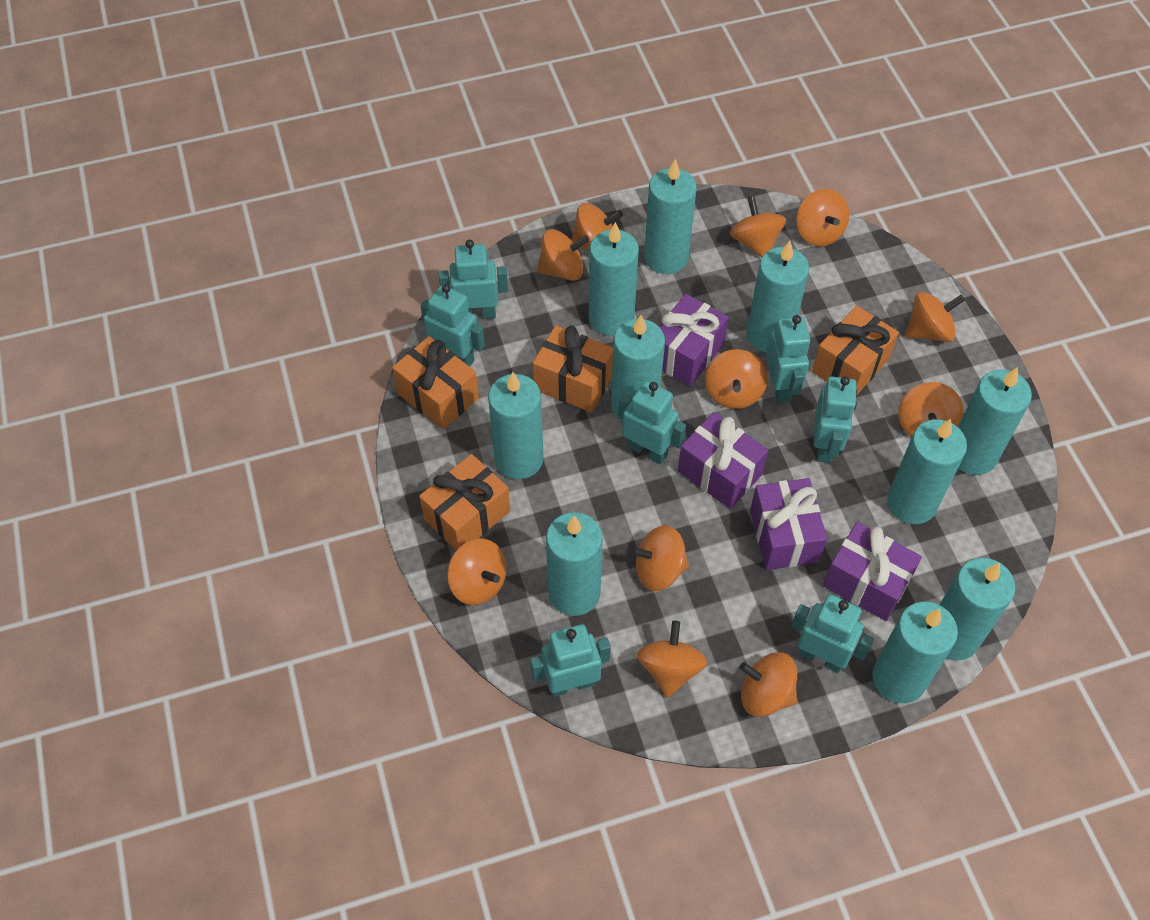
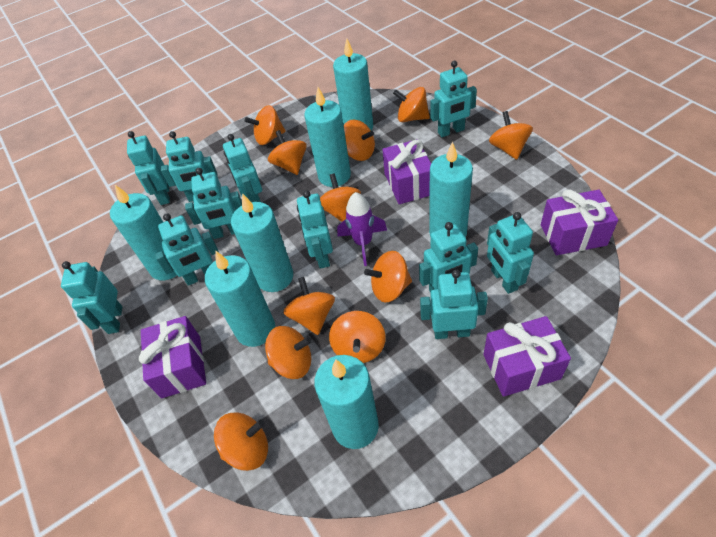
orange gift: 4 -> 0
purple rocket: 0 -> 1
turquoise candle: 10 -> 7
turquoise robot: 7 -> 11

